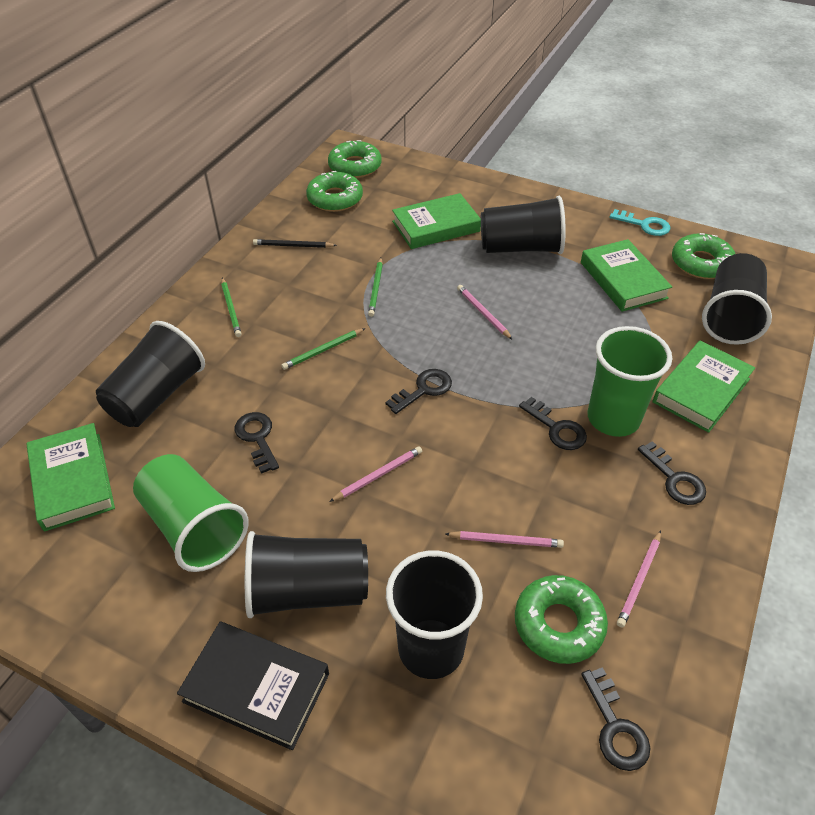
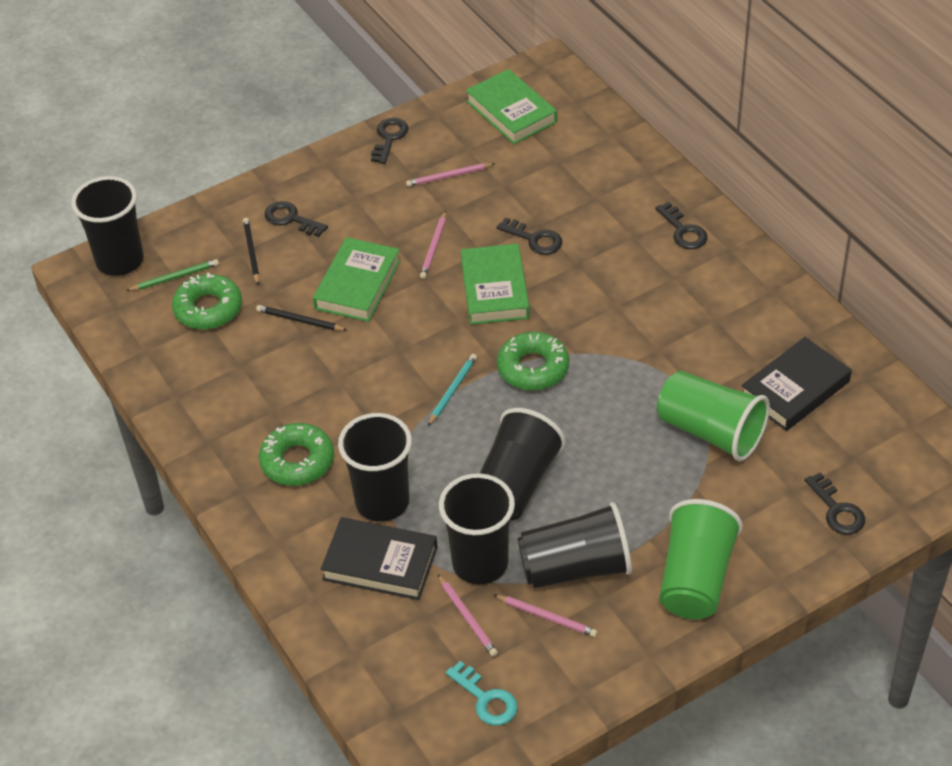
black book: 1 -> 2
black pencil: 1 -> 2
green book: 4 -> 3
green donut: 4 -> 3
green pencil: 3 -> 1
turquoise pencil: 0 -> 1

